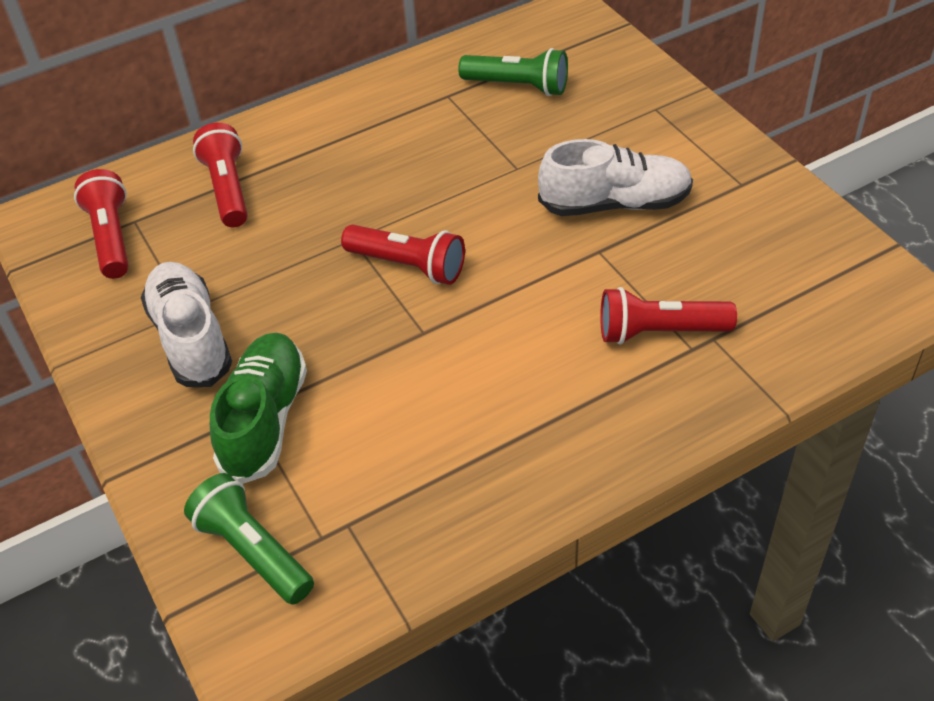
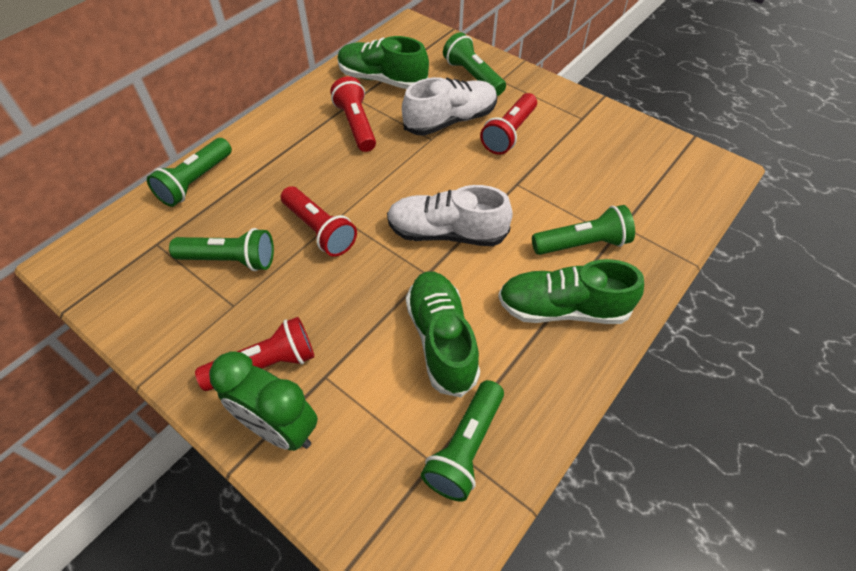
green clock: 0 -> 1
green flashlight: 2 -> 5
green shoe: 1 -> 3

